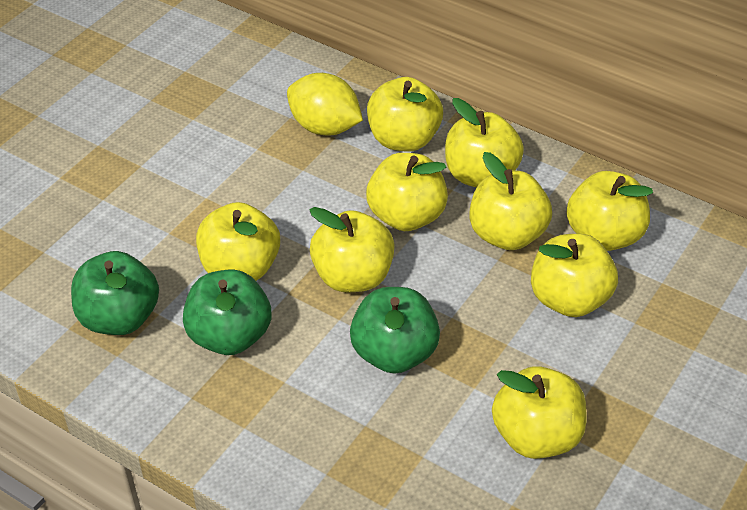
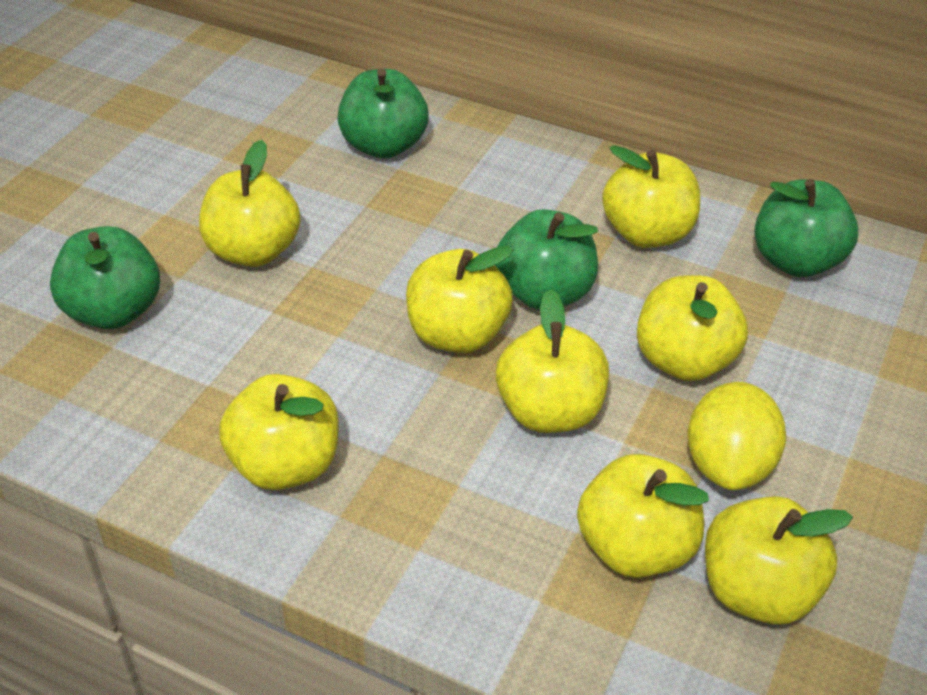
green apple: 3 -> 4
yellow apple: 9 -> 8

